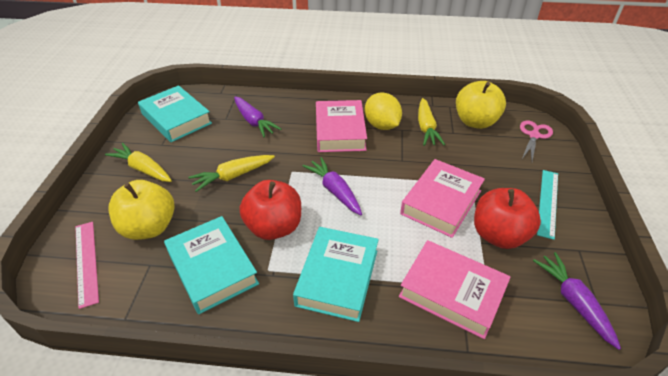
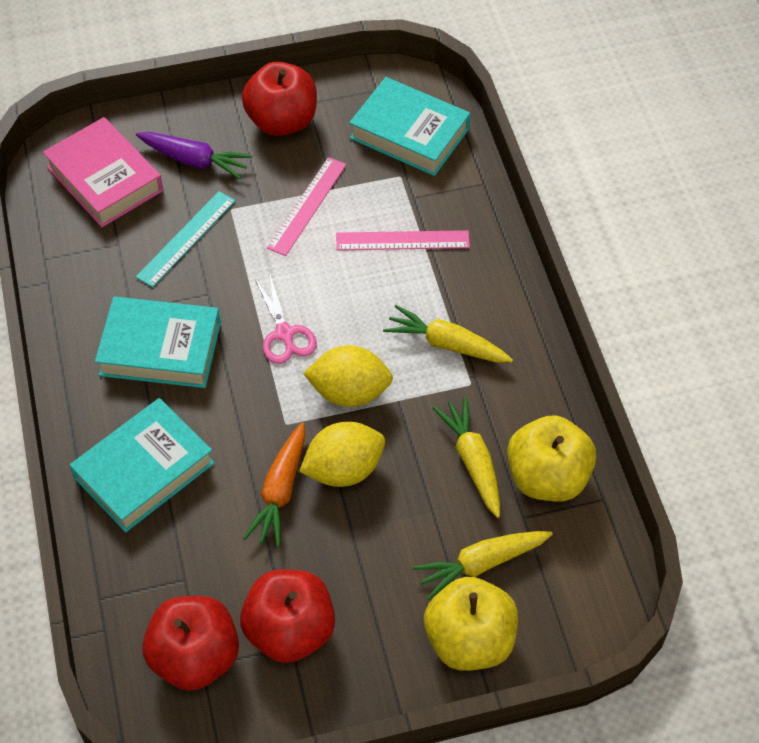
orange carrot: 0 -> 1
pink book: 3 -> 1
pink ruler: 1 -> 2
purple carrot: 3 -> 1
red apple: 2 -> 3
yellow lemon: 1 -> 2

